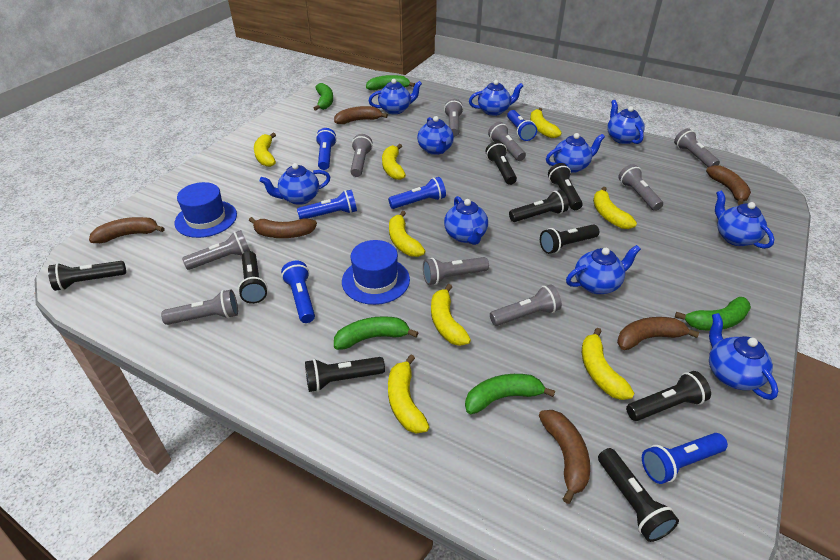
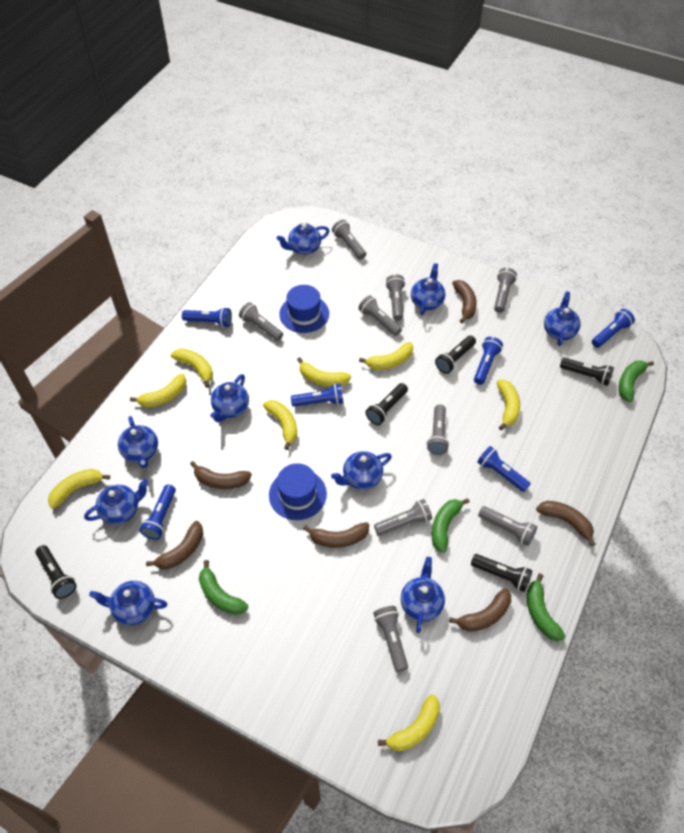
black flashlight: 9 -> 5
blue teapot: 10 -> 9
green banana: 5 -> 4

